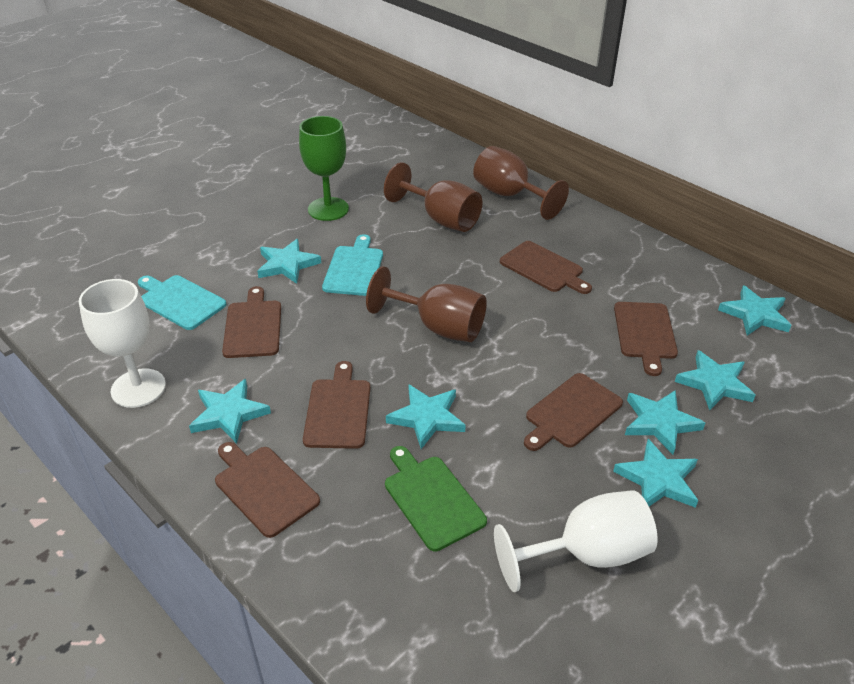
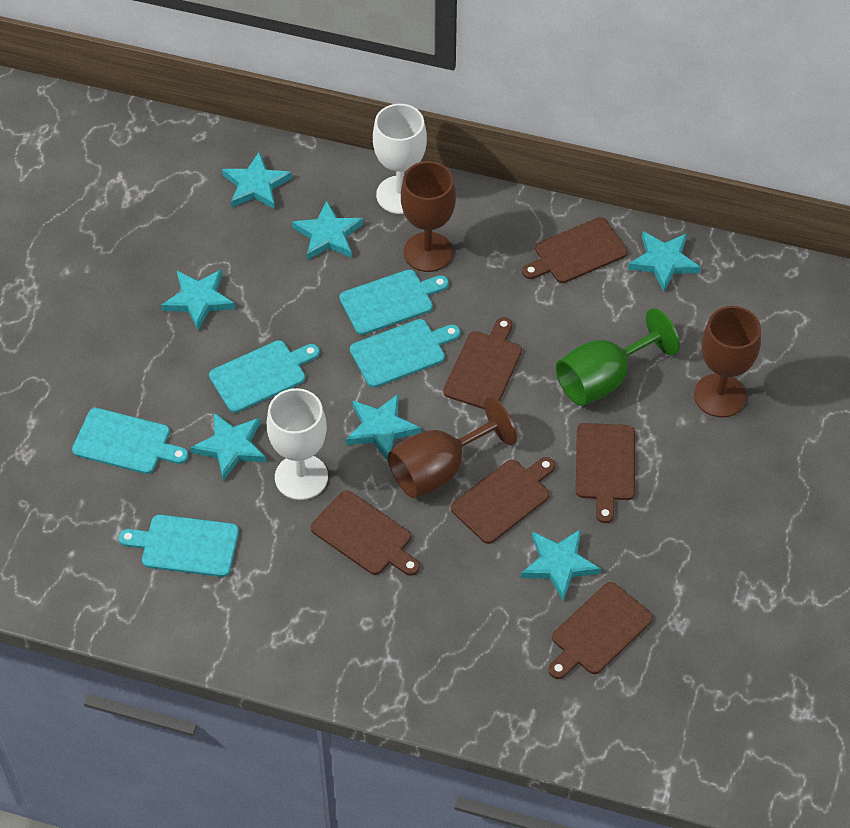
green cutting board: 1 -> 0
turquoise cutting board: 2 -> 5

